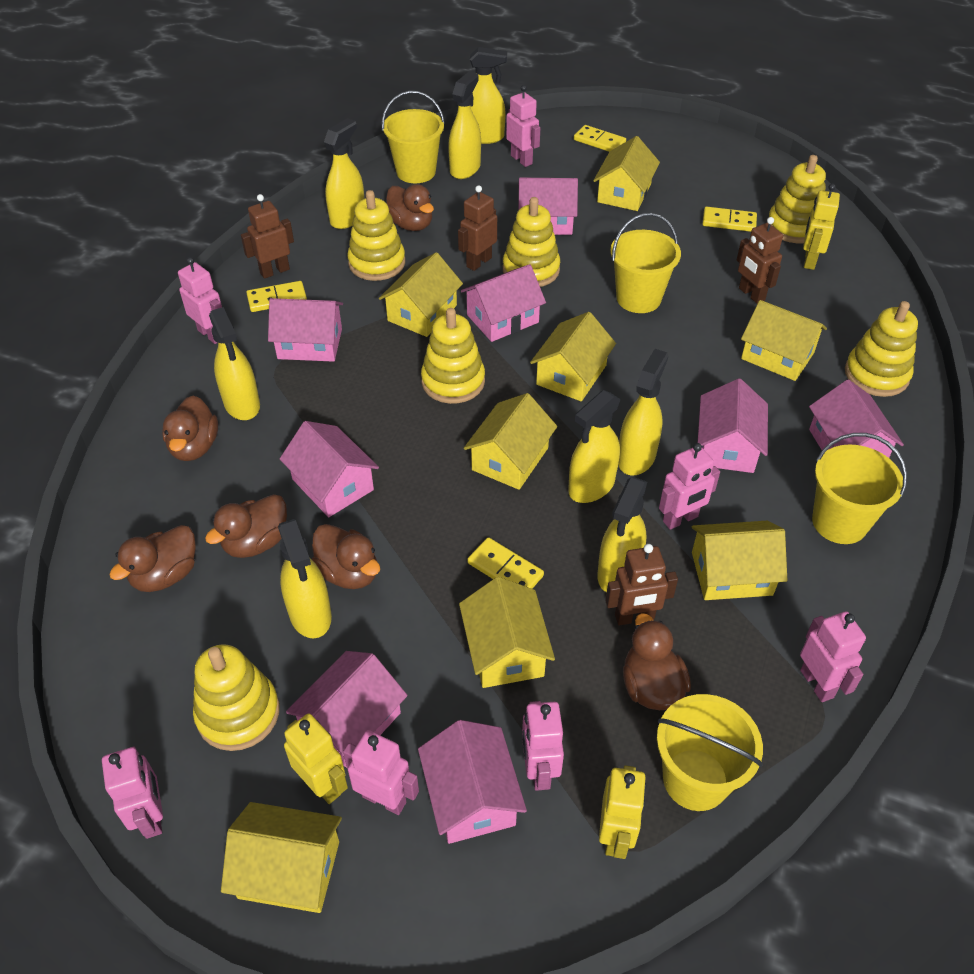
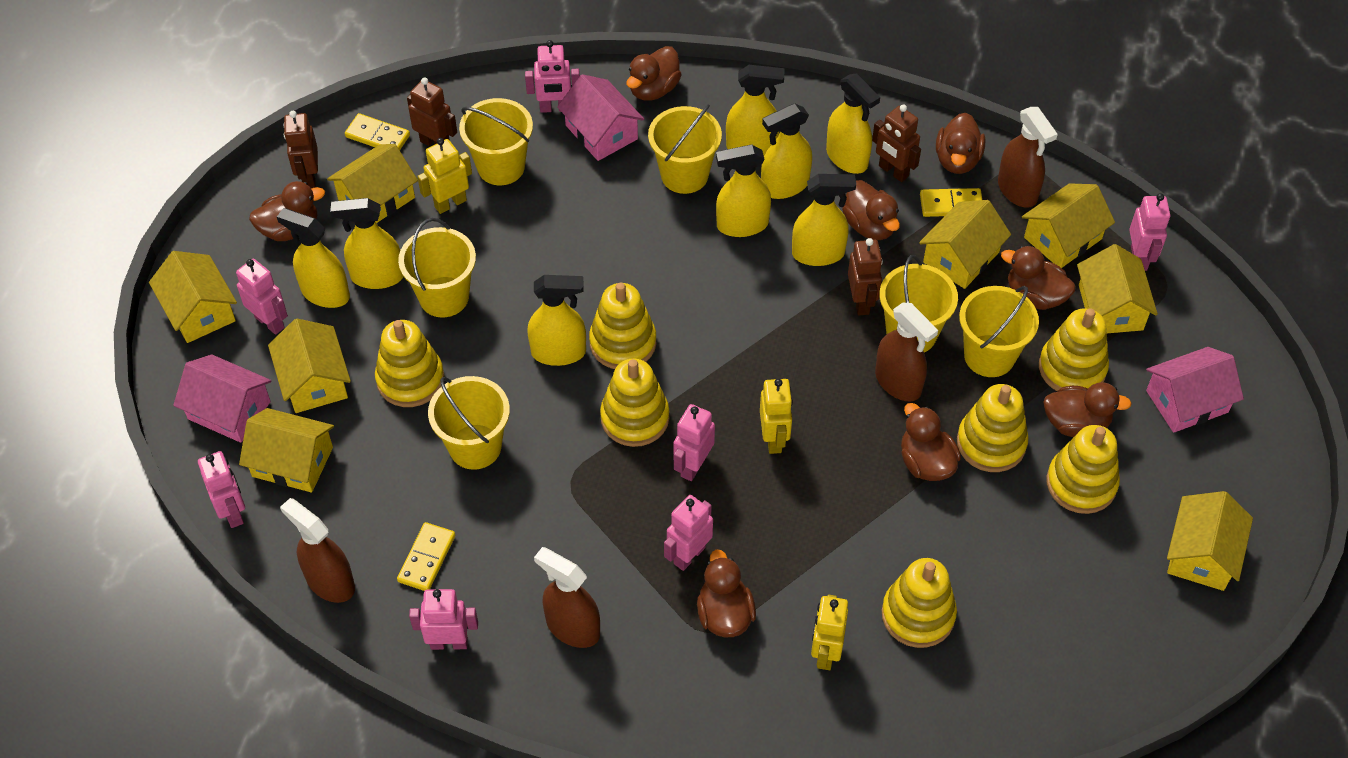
brown duck: 6 -> 8
brown spray bottle: 0 -> 4
pink house: 8 -> 3
yellow bucket: 4 -> 6
yellow domino: 4 -> 3
yellow stacking toy: 6 -> 7

